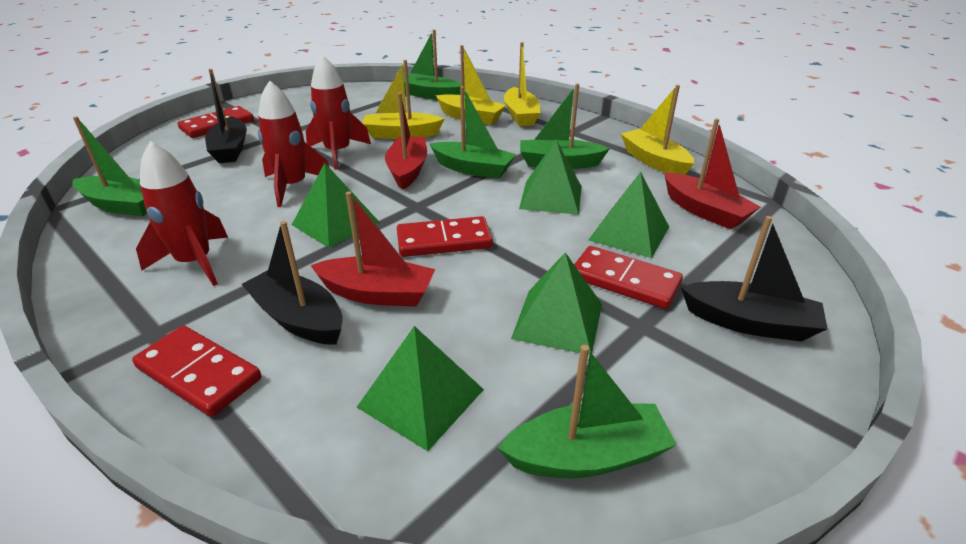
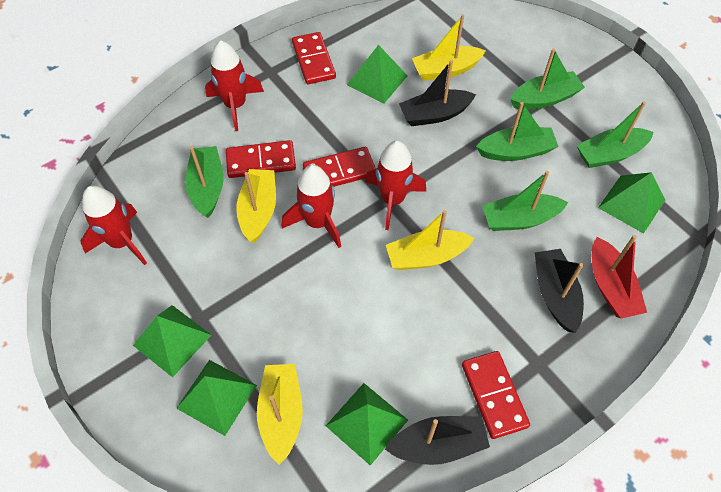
red boat: 3 -> 1
red rocket: 3 -> 4

